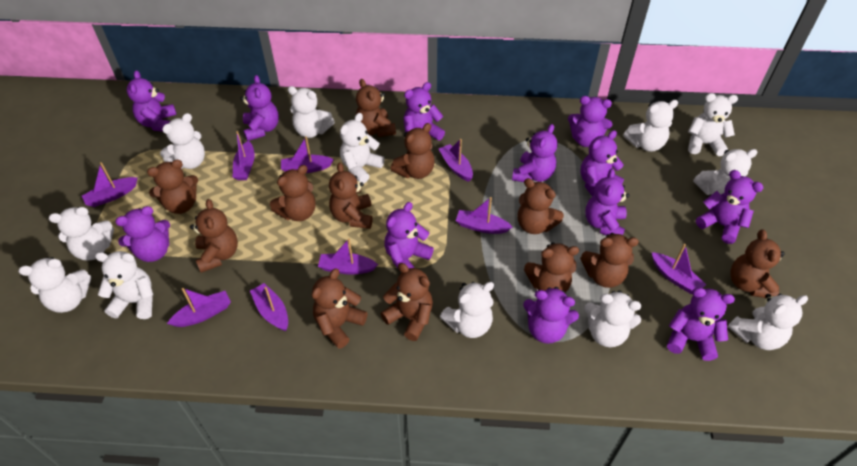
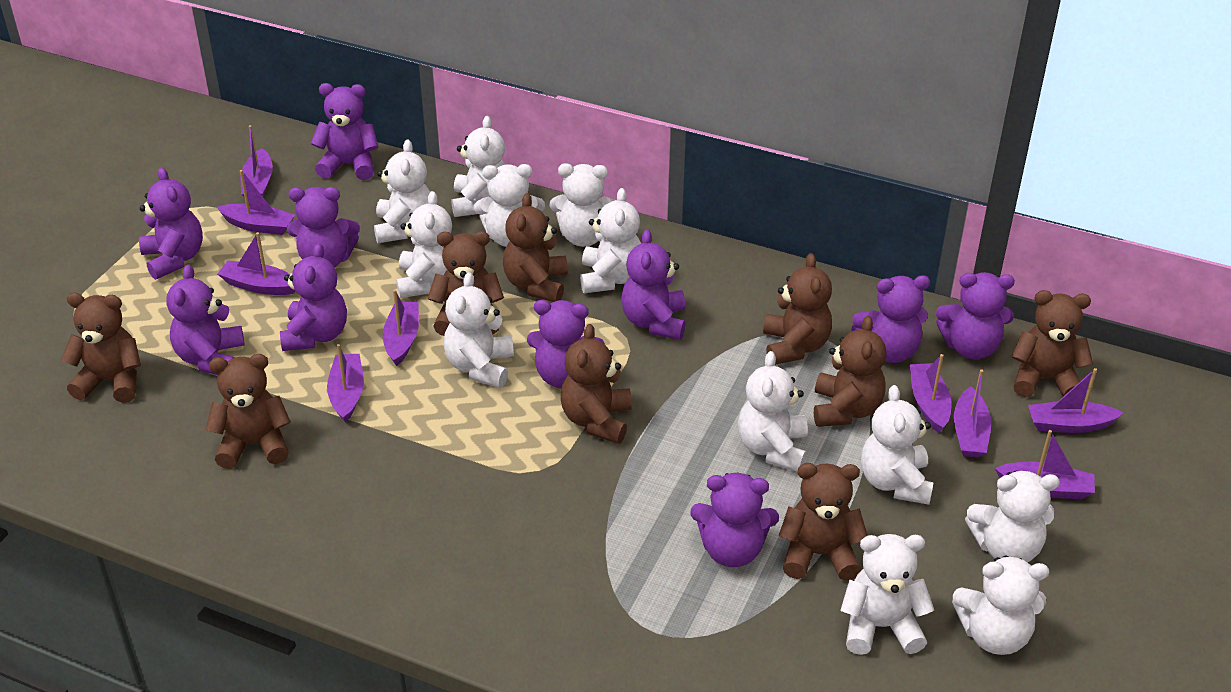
brown teddy bear: 12 -> 9
purple teddy bear: 12 -> 10

